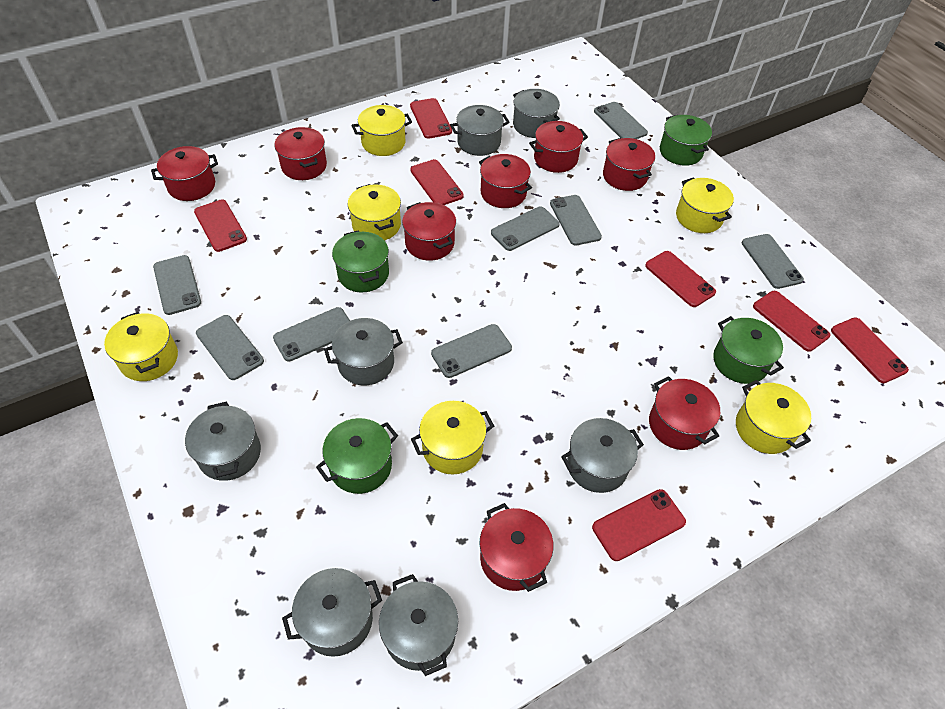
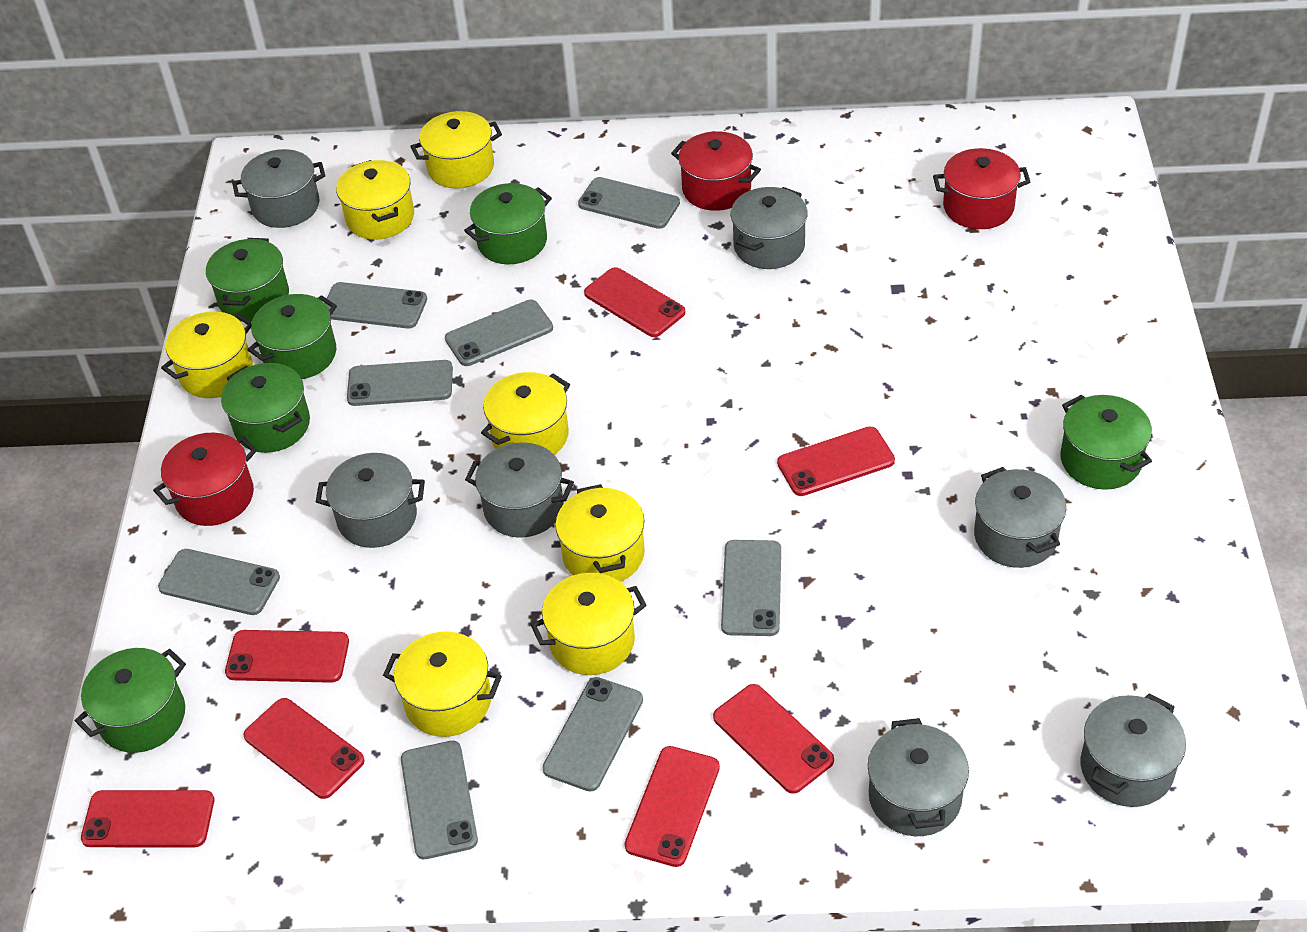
green pot: 4 -> 6
red pot: 8 -> 3
yellow pot: 6 -> 7

